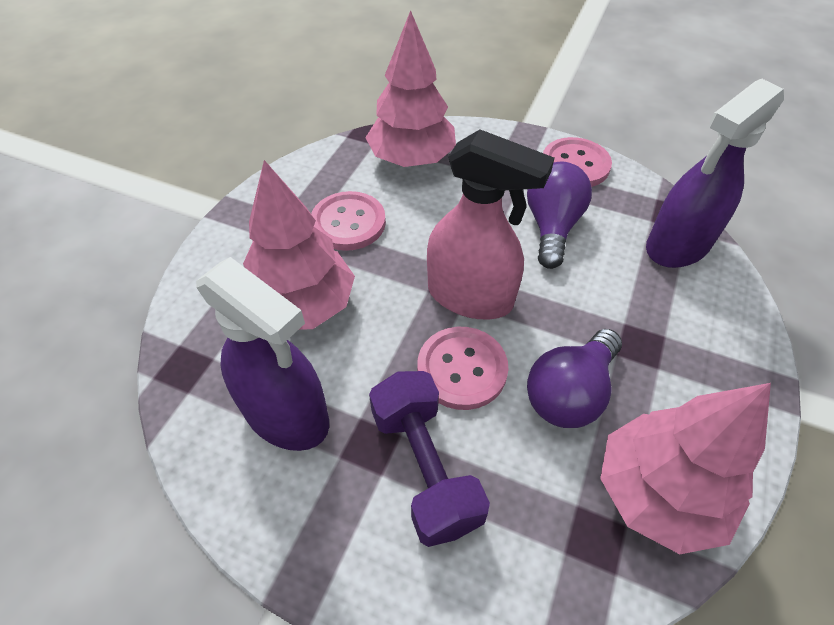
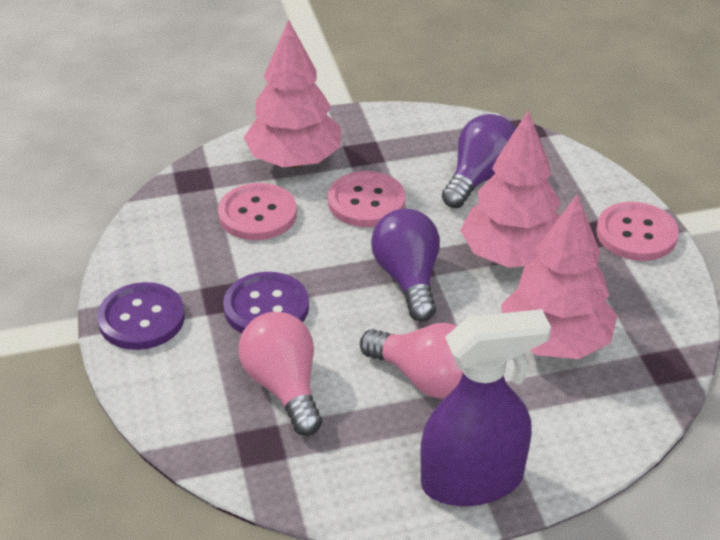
pink light bulb: 0 -> 2
pink spray bottle: 1 -> 0
purple button: 0 -> 2
purple dumbbell: 1 -> 0
purple spray bottle: 2 -> 1

